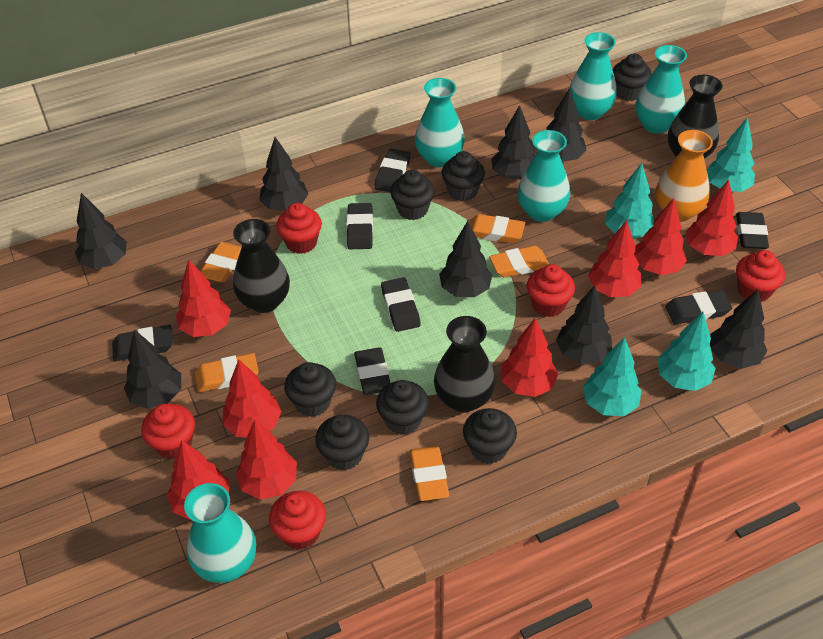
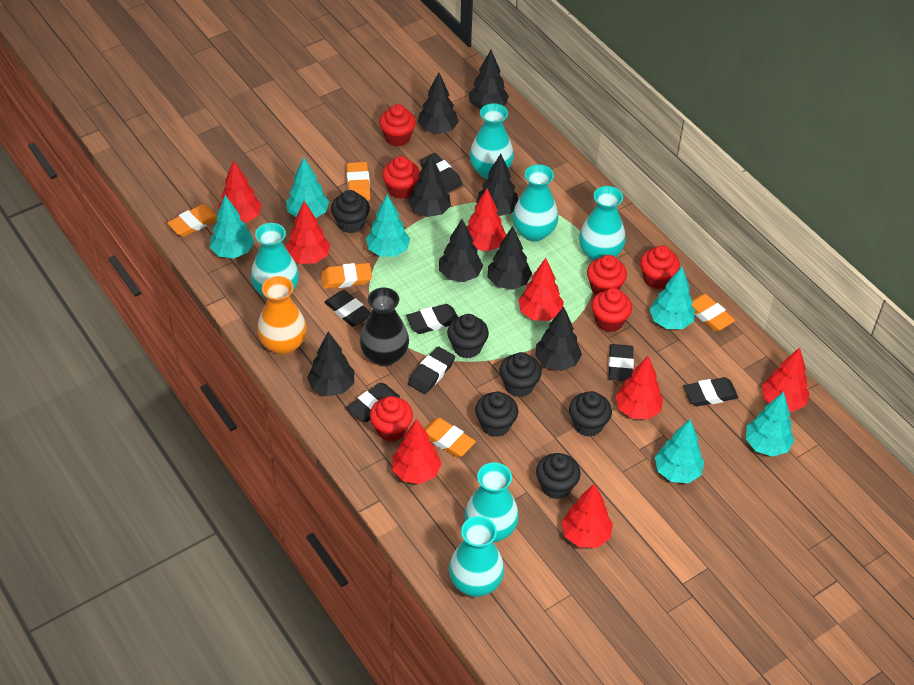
black cupcake: 7 -> 6
black vase: 3 -> 1
red cupcake: 5 -> 6
turquoise tree: 4 -> 6
turquoise vase: 5 -> 6

